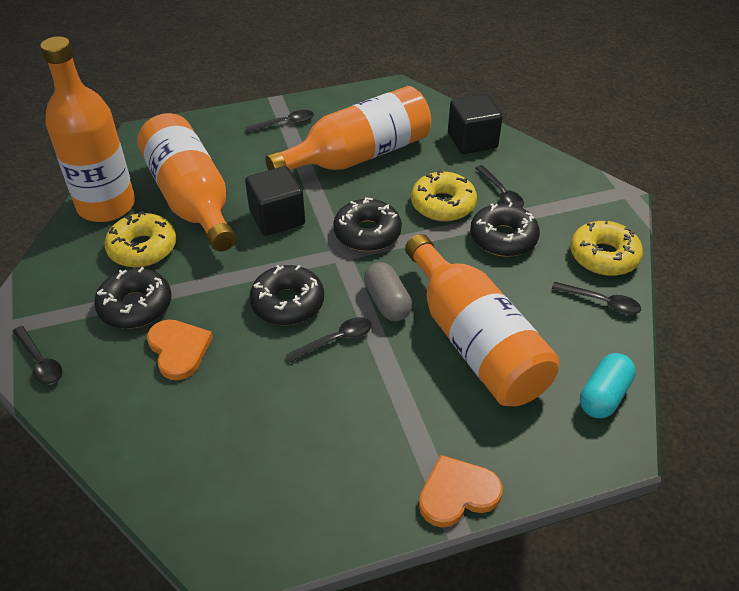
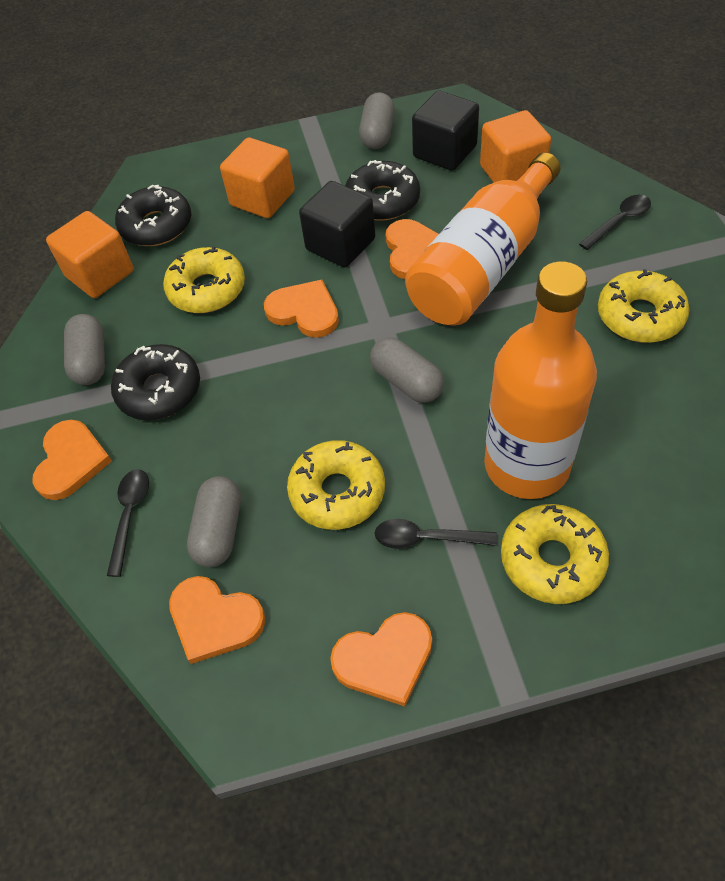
black donut: 4 -> 3
black spoon: 5 -> 3
grey capsule: 1 -> 4
orange bottle: 4 -> 2
orange cube: 0 -> 3
orange heart: 2 -> 5
turquoise capsule: 1 -> 0
yellow donut: 3 -> 4

